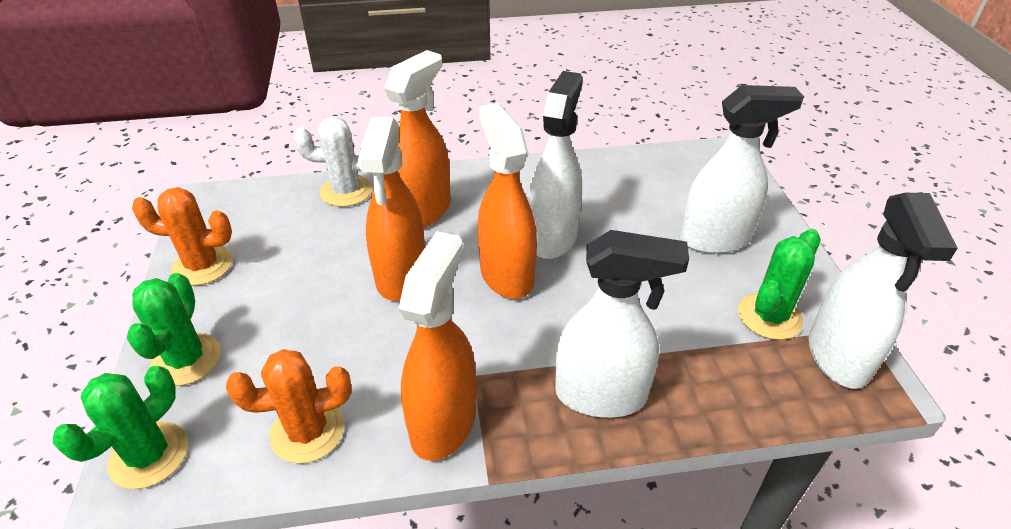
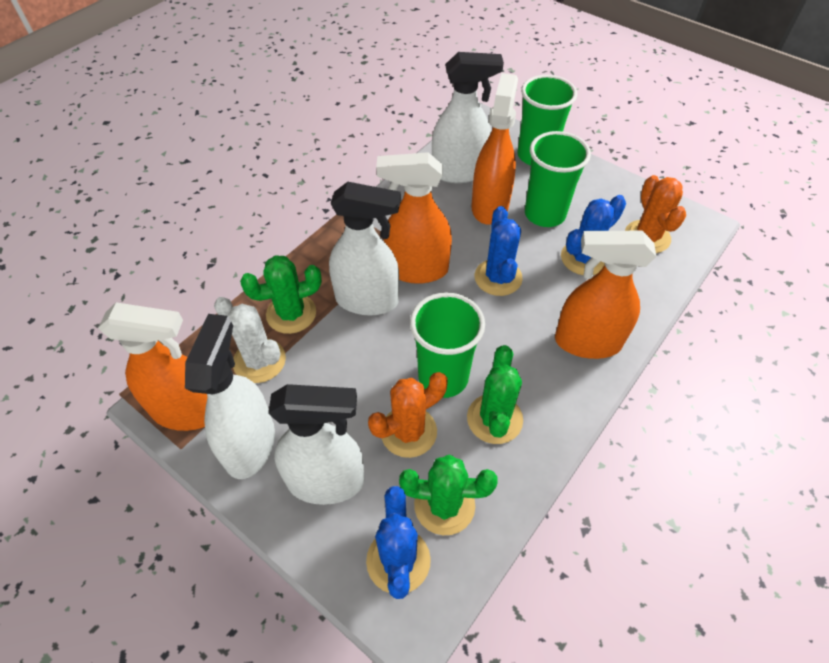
blue cactus: 0 -> 3
green cup: 0 -> 3

